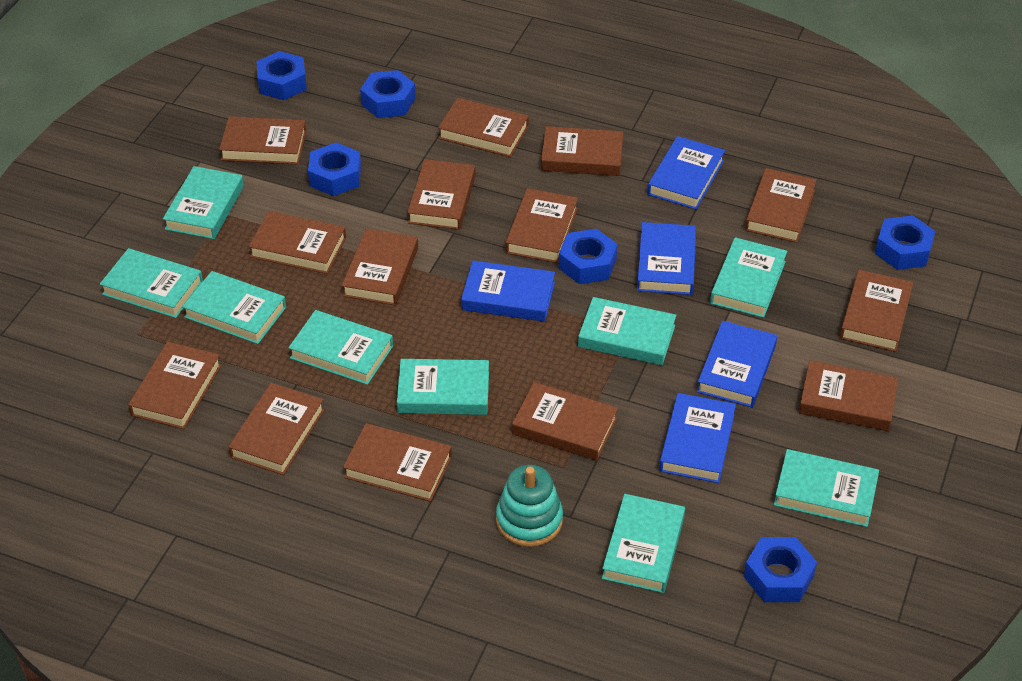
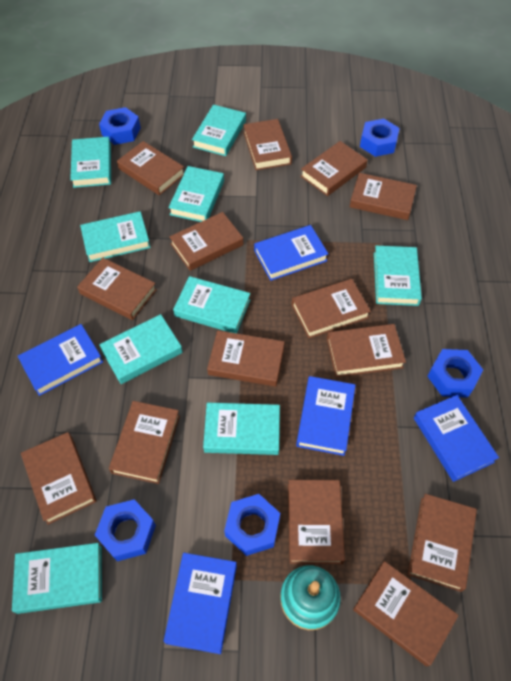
blue nut: 6 -> 5

